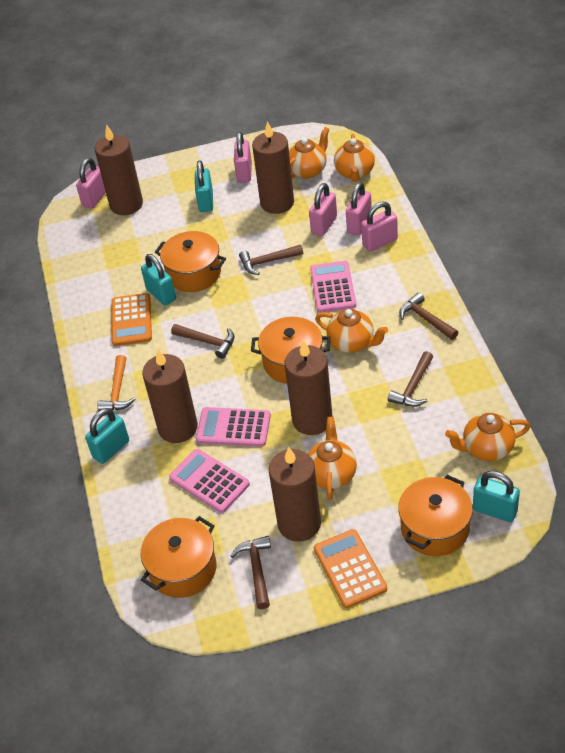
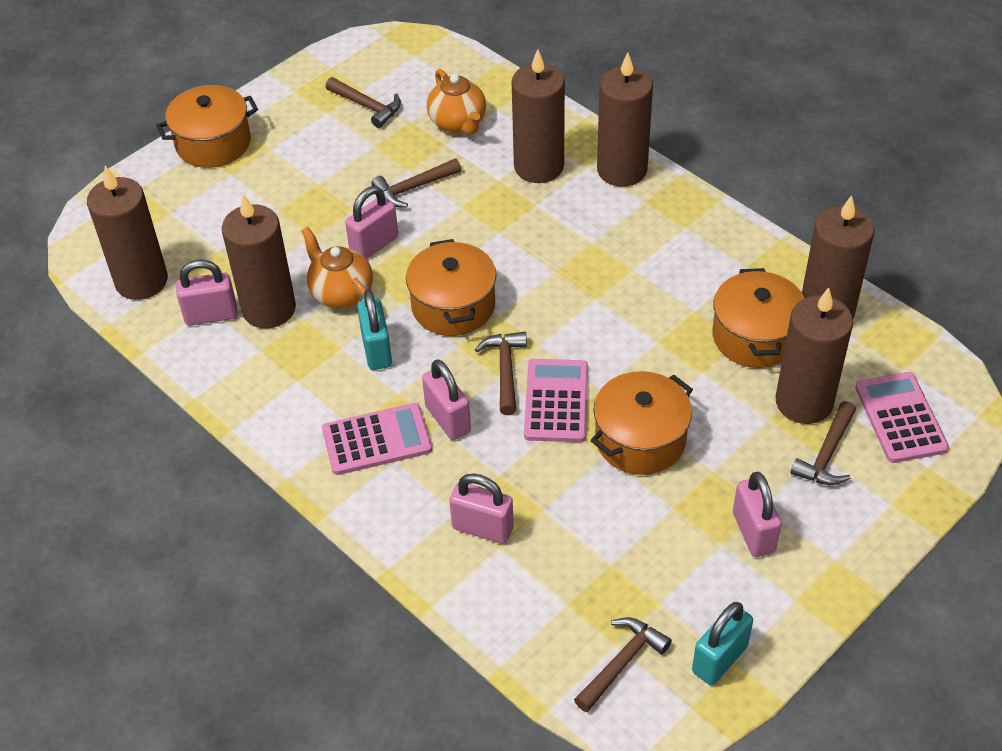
brown candle: 5 -> 6
orange calculator: 2 -> 0
orange hammer: 1 -> 0
orange teapot: 5 -> 2
turquoise padlock: 4 -> 2

